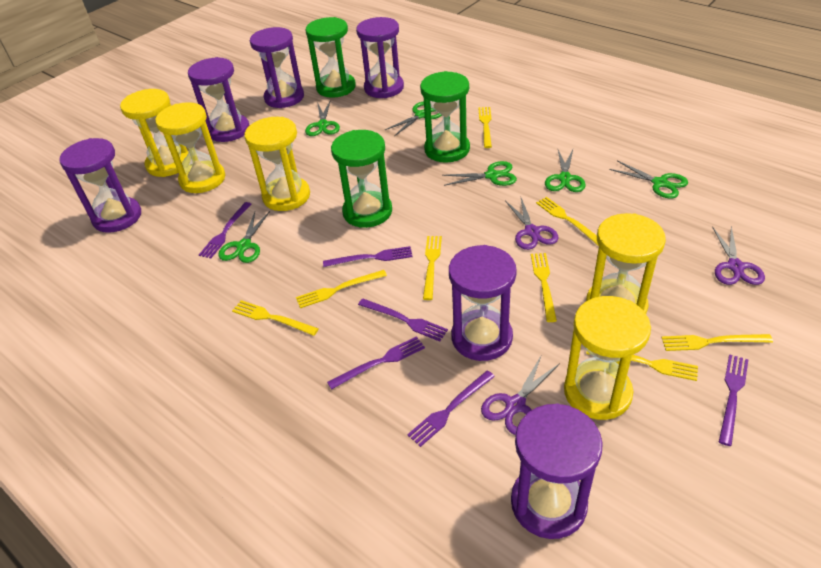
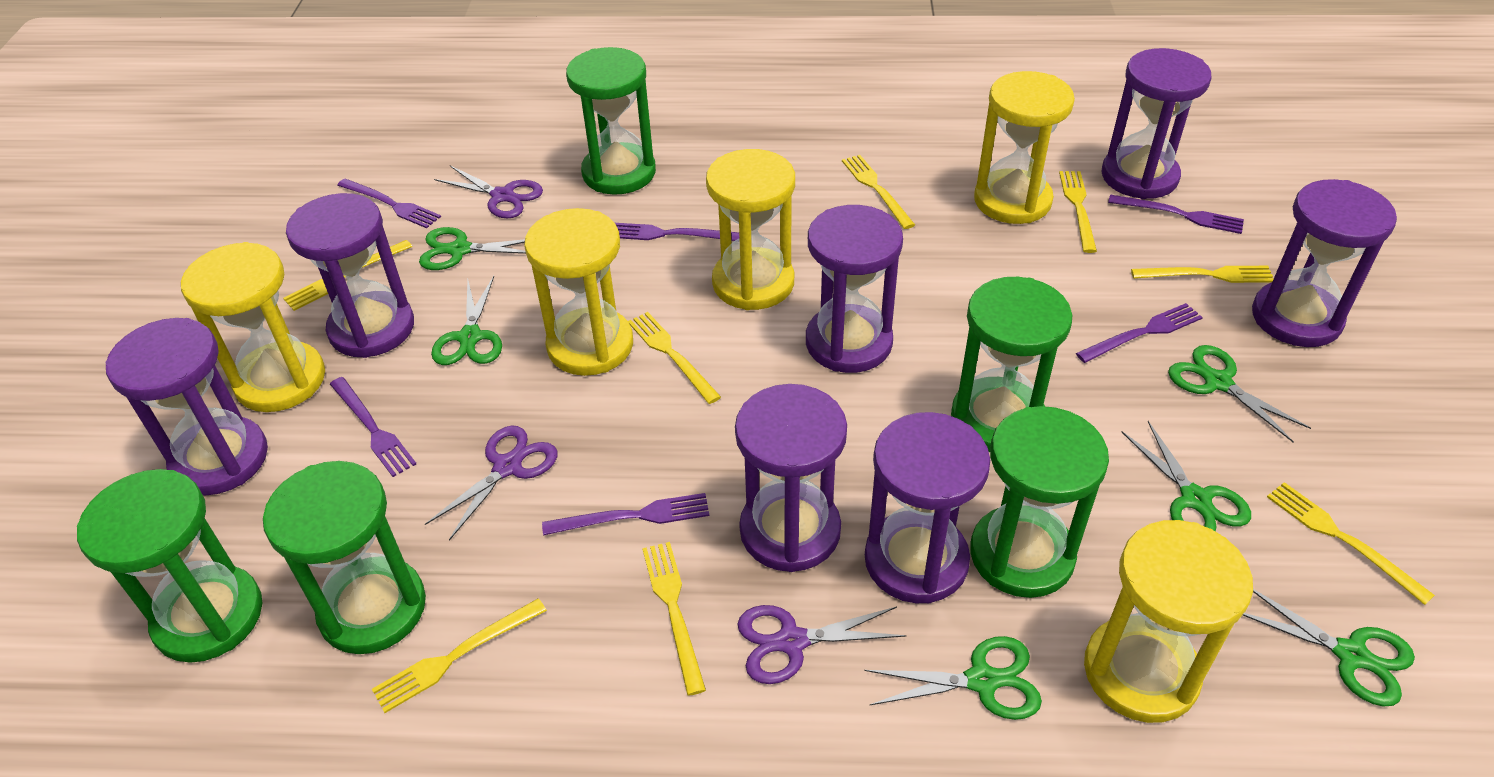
green hourglass: 3 -> 5
purple hourglass: 6 -> 7

